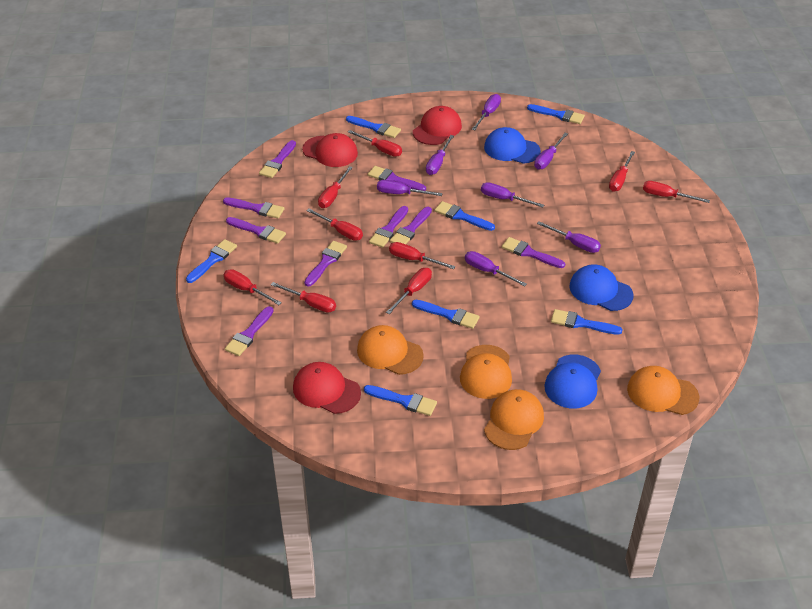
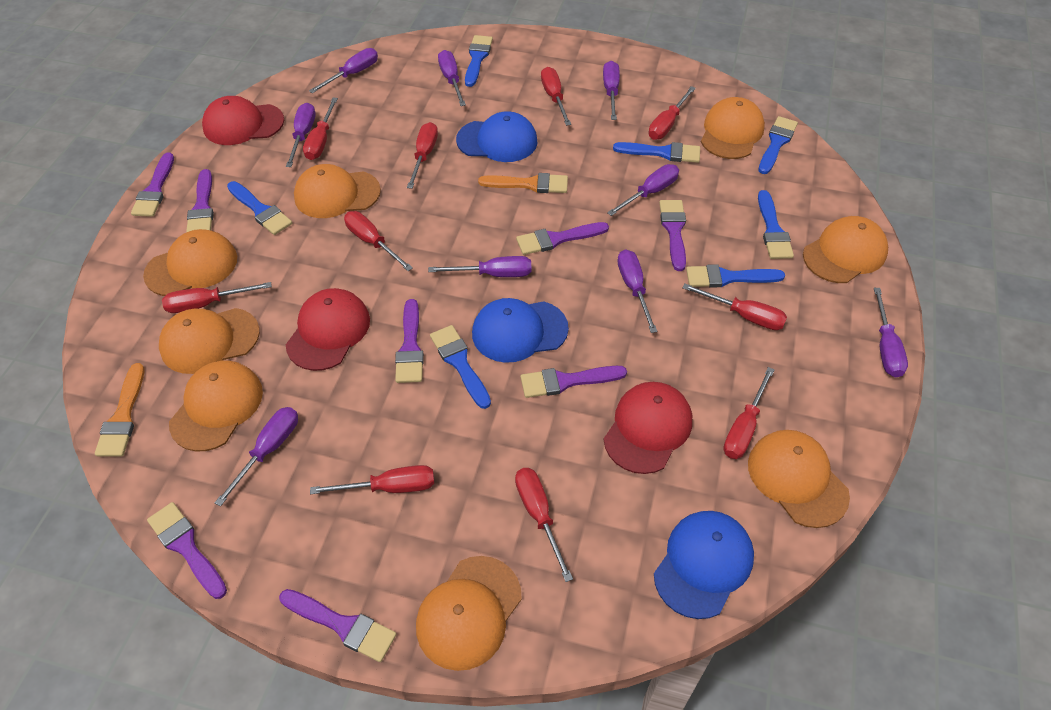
orange brush: 0 -> 2
orange cap: 4 -> 8
purple brush: 9 -> 8
purple screwdriver: 7 -> 9
red screwdriver: 9 -> 10

